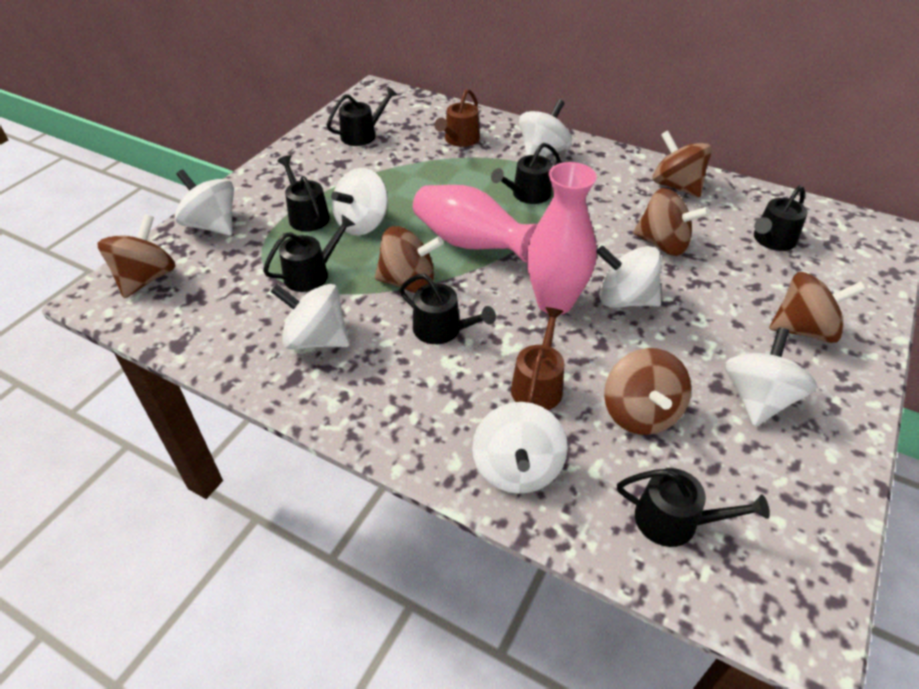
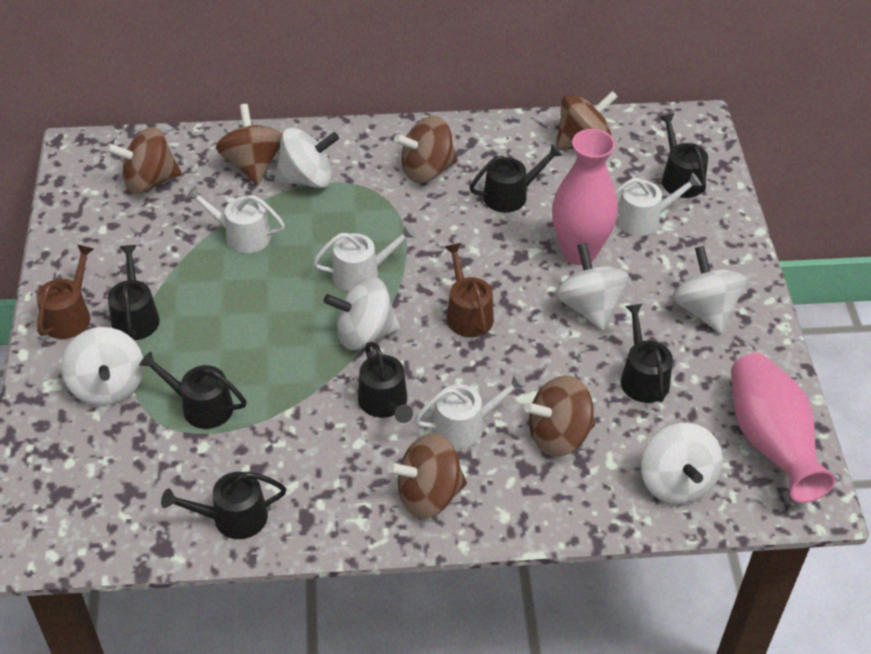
white spinning top: 7 -> 6
white watering can: 0 -> 4

